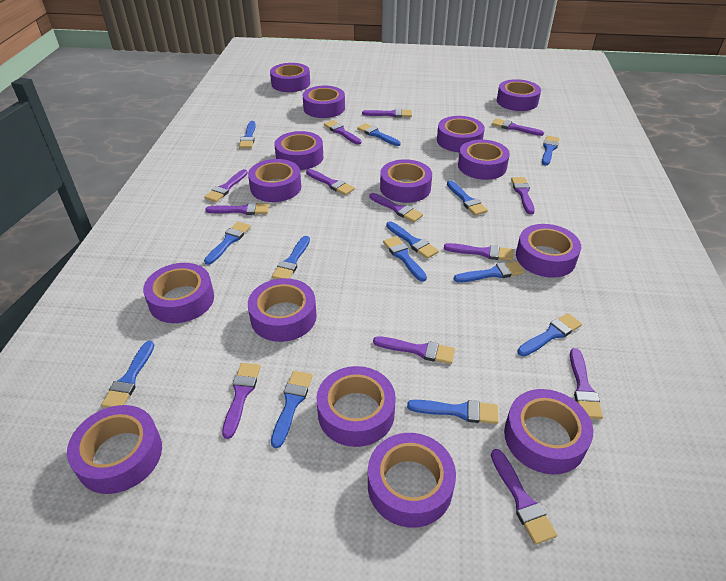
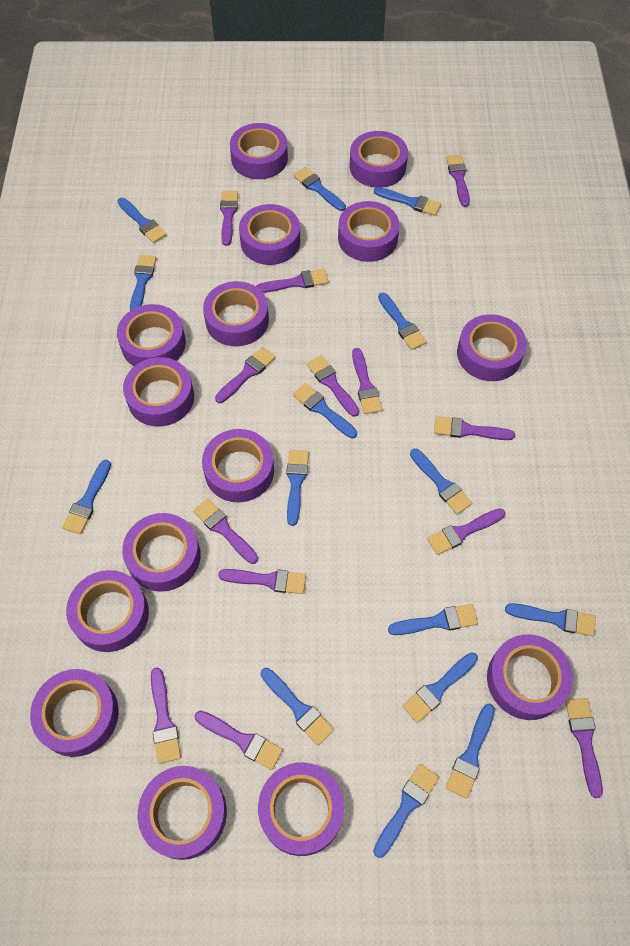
blue brush: 13 -> 15

